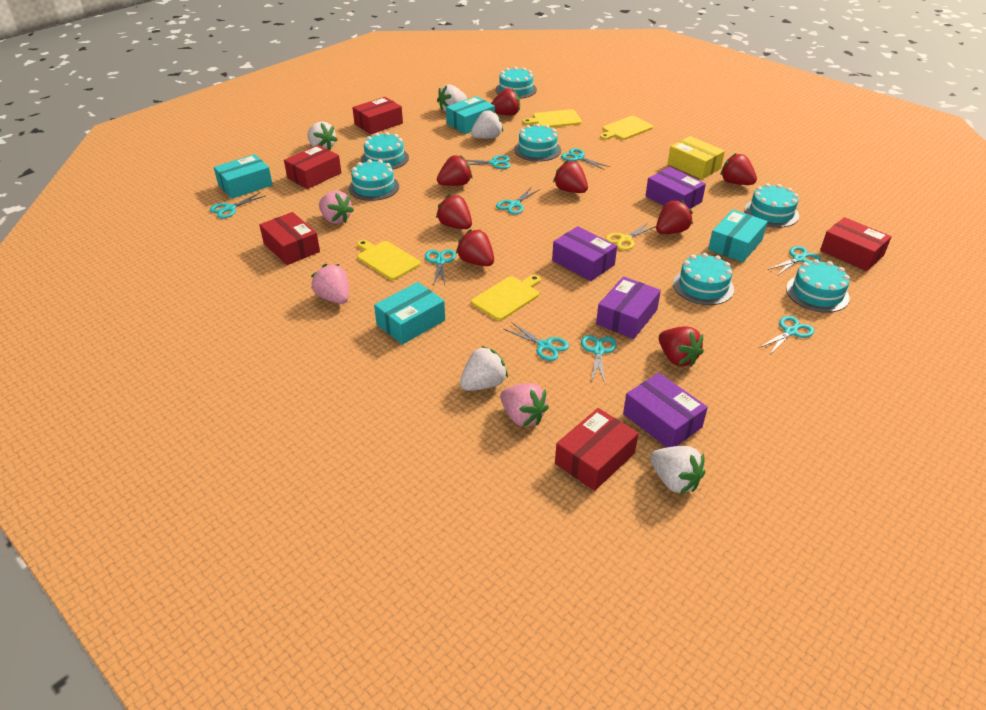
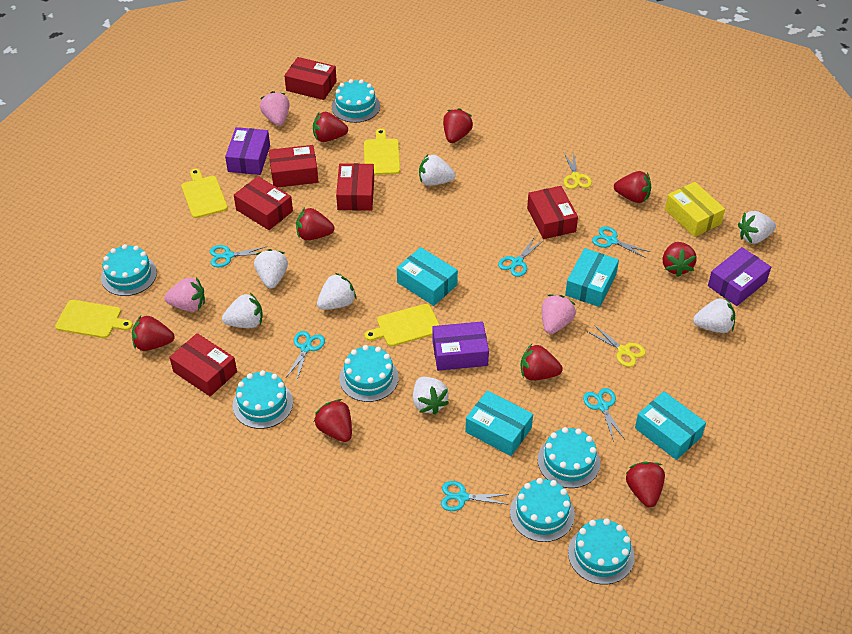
purple box: 4 -> 3
red box: 5 -> 6
red strawberry: 8 -> 9
turquoise scissors: 9 -> 6
white strawberry: 5 -> 7
yellow scissors: 1 -> 2

